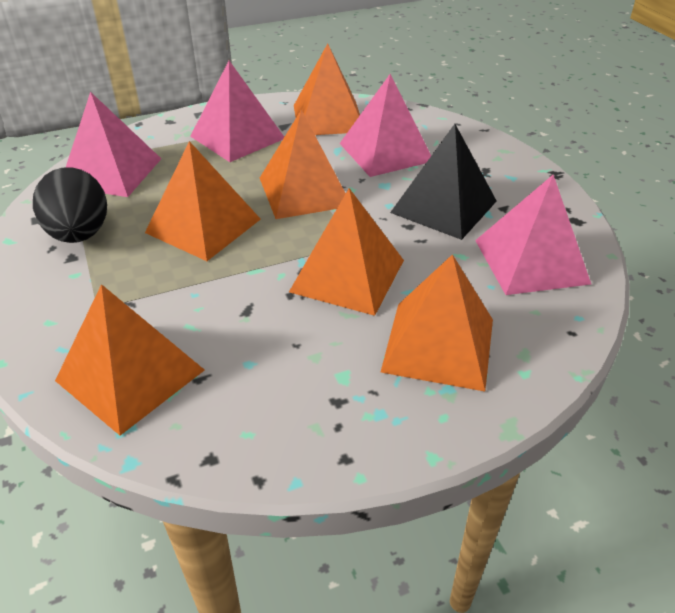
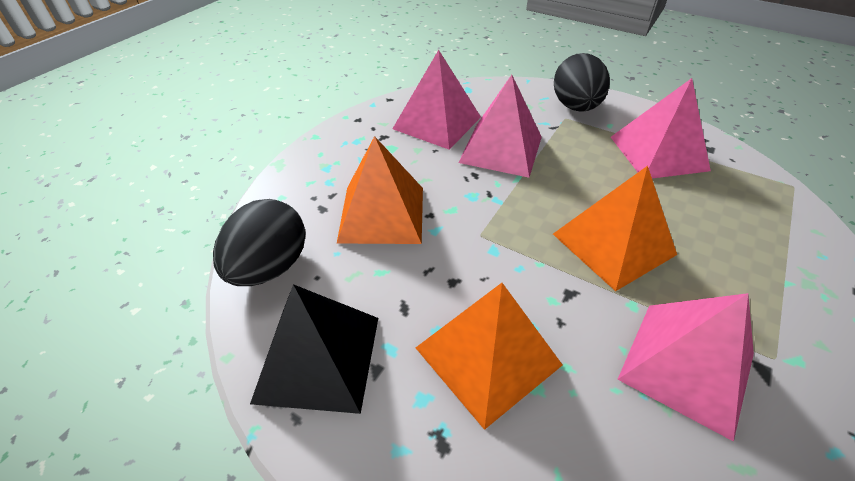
black egg: 1 -> 2
orange pyramid: 6 -> 3

